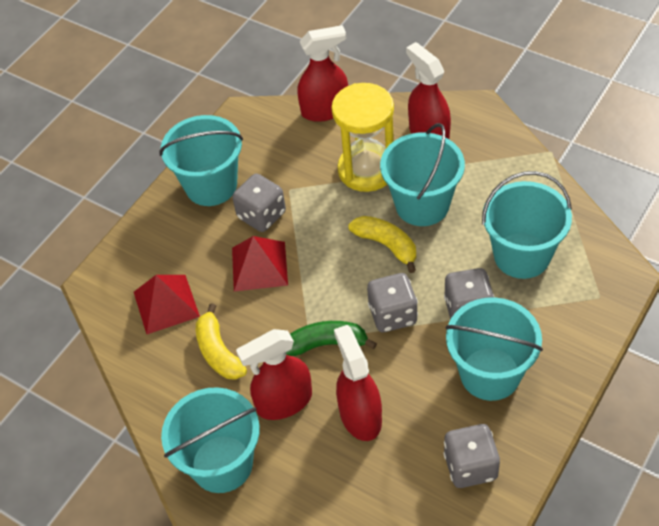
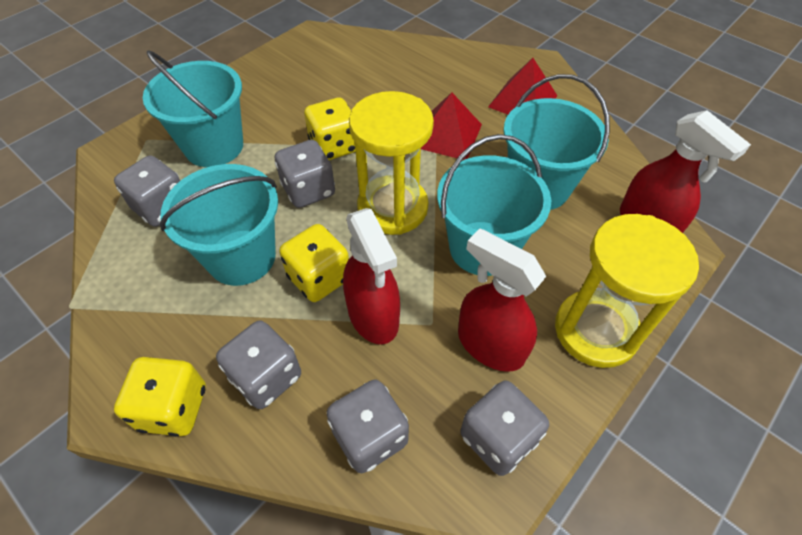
green banana: 1 -> 0
grey dice: 4 -> 5
red spray bottle: 4 -> 3
turquoise bucket: 5 -> 4
yellow banana: 2 -> 0
yellow dice: 0 -> 3
yellow hourglass: 1 -> 2

